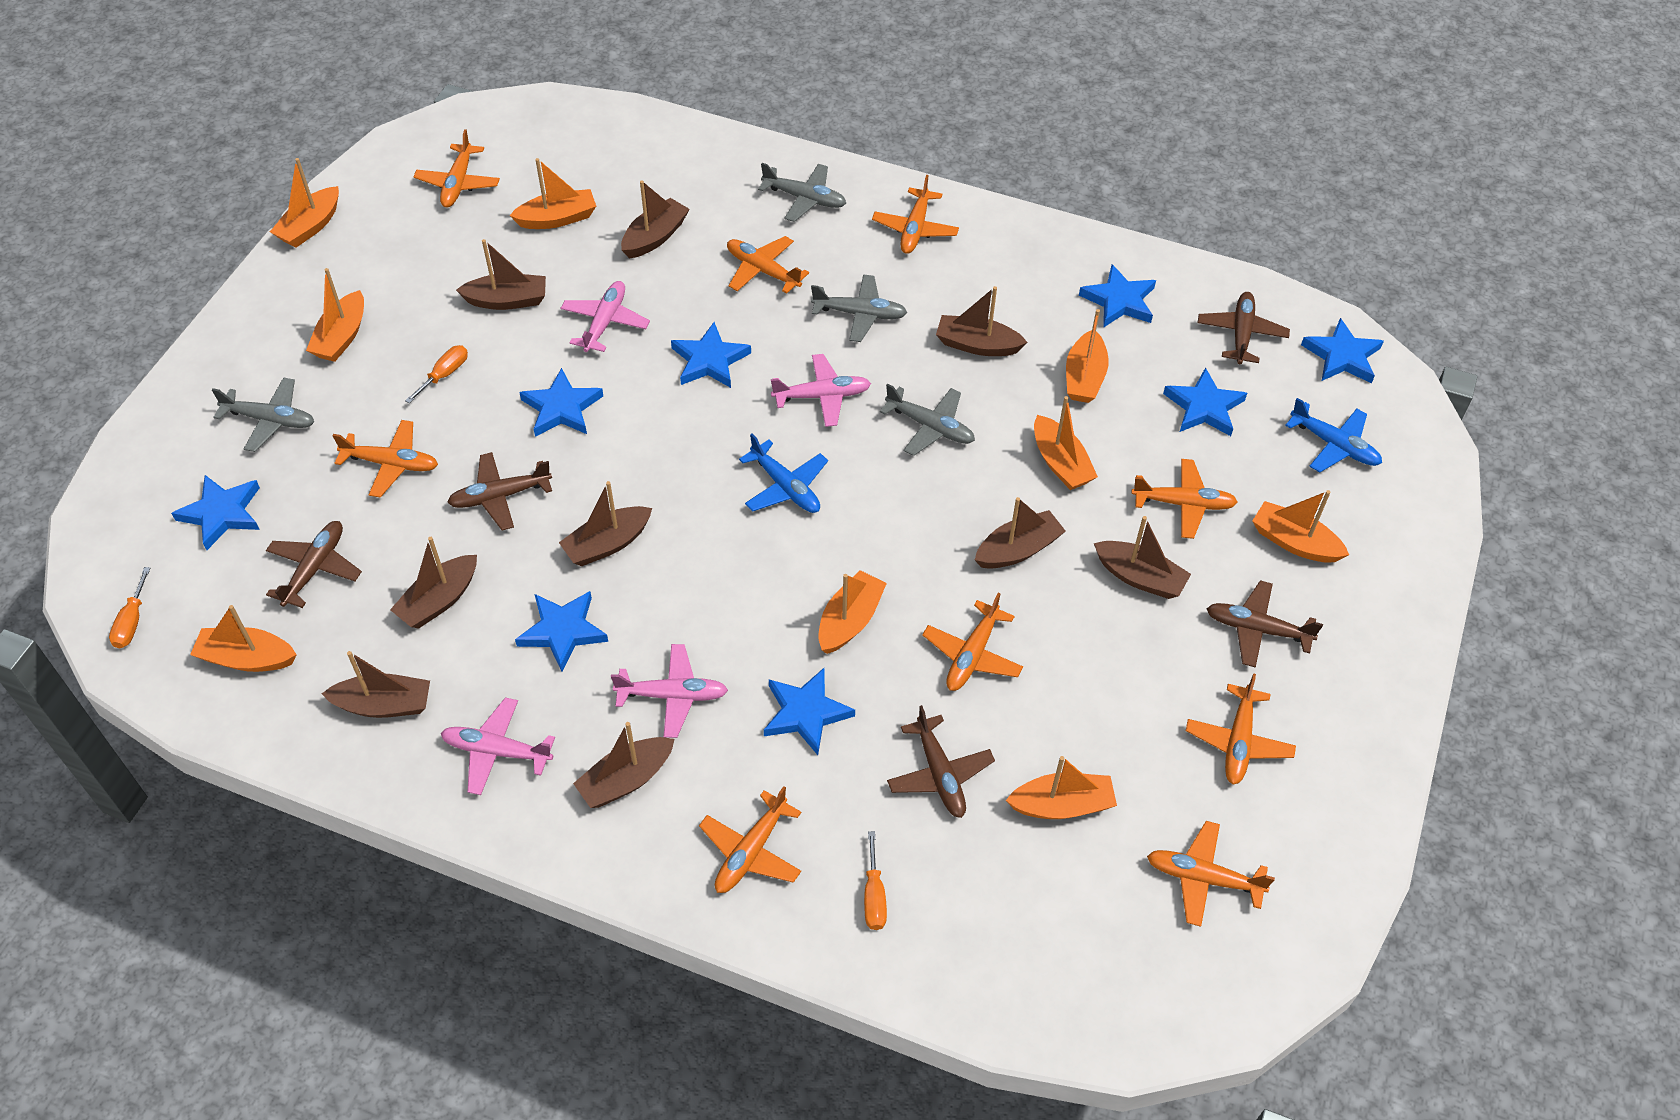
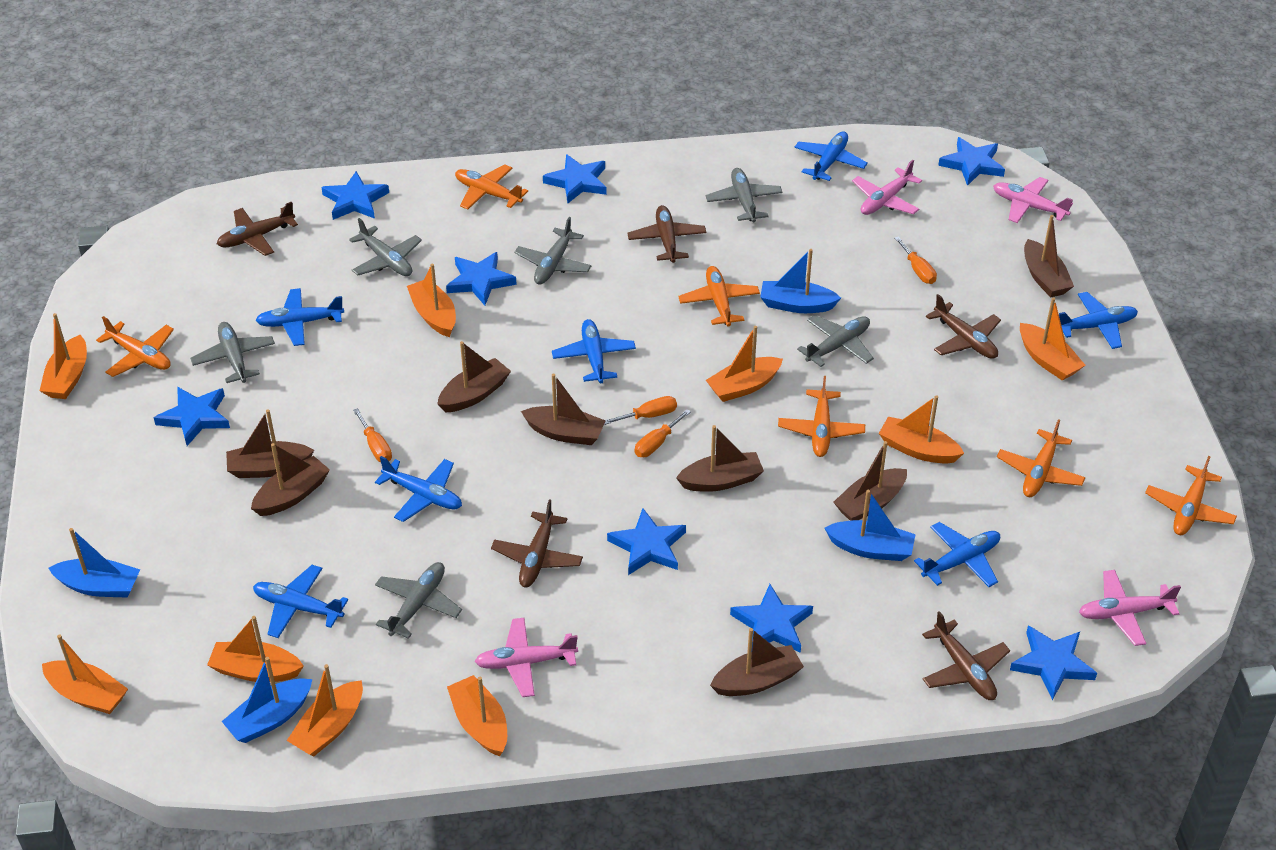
blue boat: 0 -> 4
blue plane: 2 -> 7
brown boat: 9 -> 8
grey plane: 4 -> 6
orange plane: 9 -> 6
orange screwdriver: 3 -> 4

